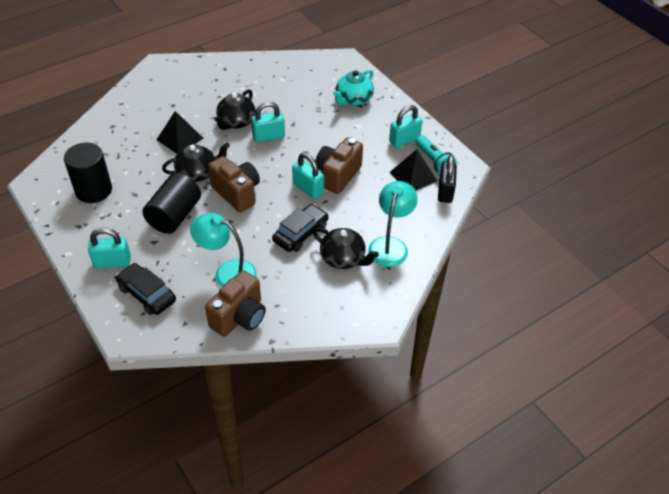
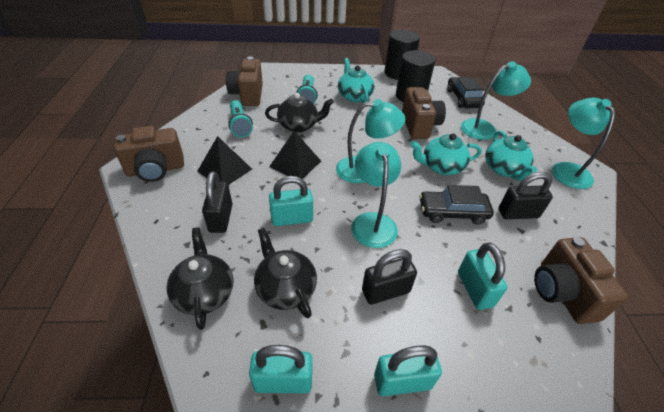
black padlock: 1 -> 3
brown camera: 3 -> 4
turquoise flashlight: 1 -> 2
turquoise lamp: 2 -> 4
turquoise teapot: 1 -> 3

